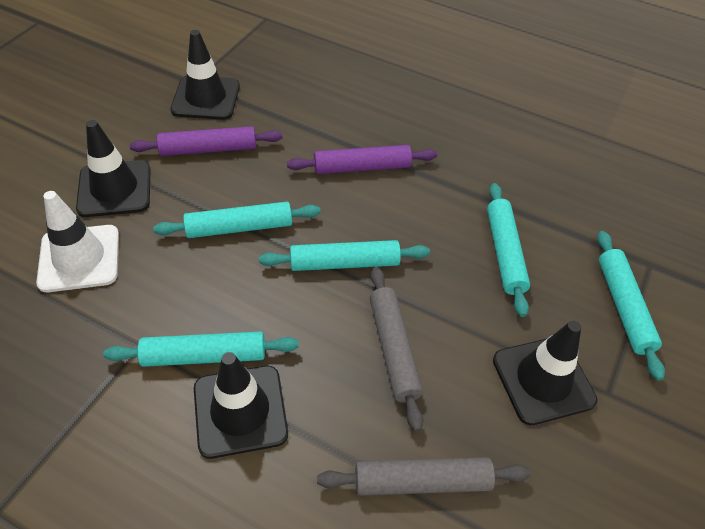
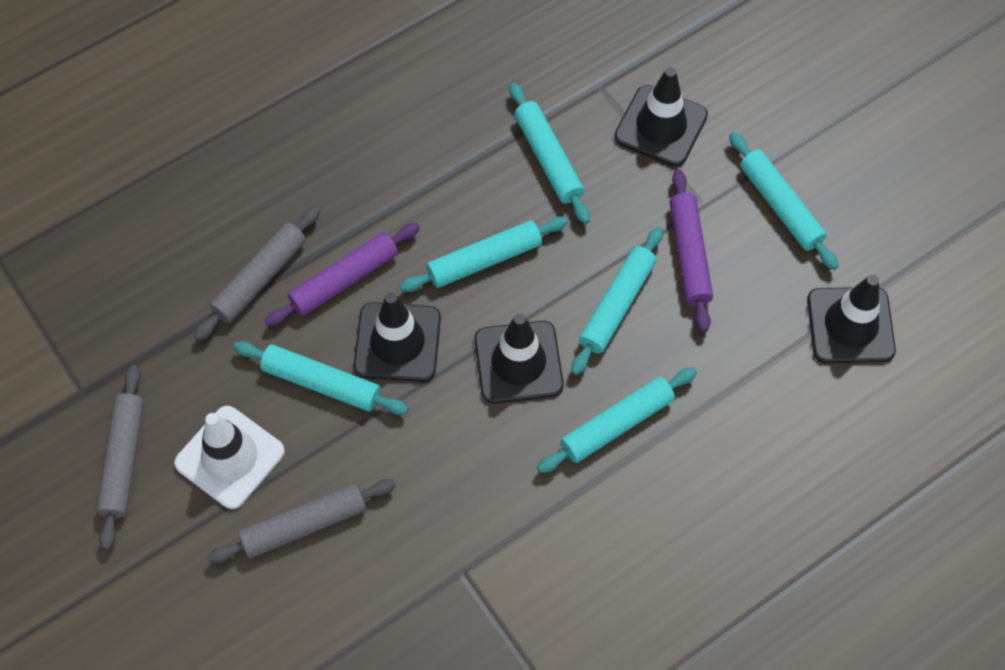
grey rolling pin: 2 -> 3
turquoise rolling pin: 5 -> 6

